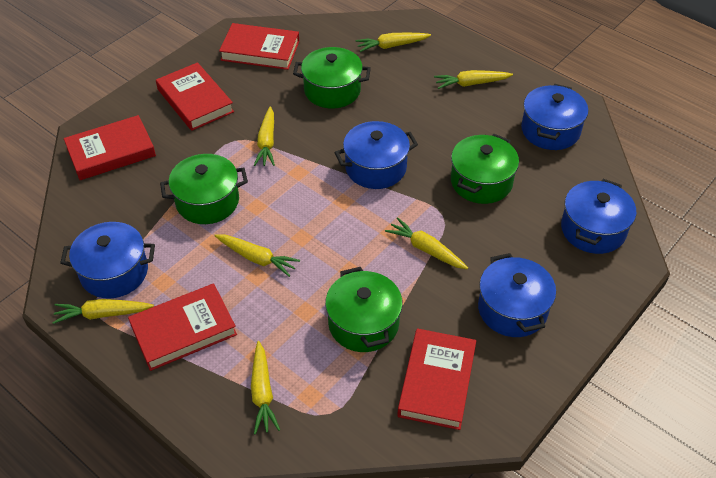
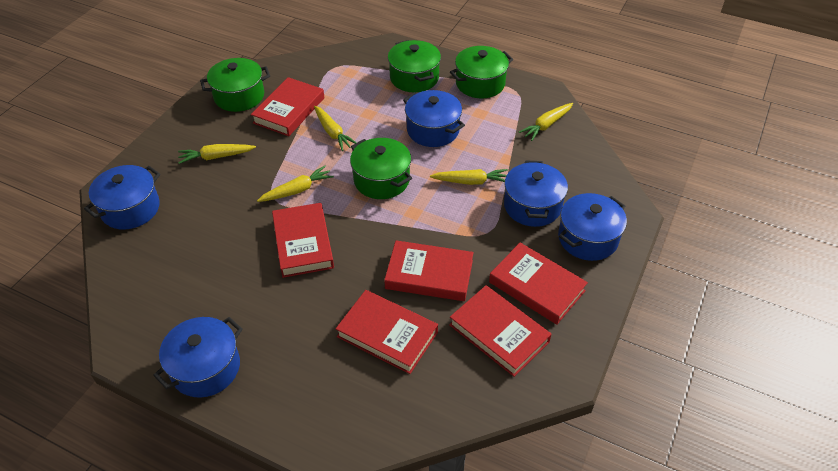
red book: 5 -> 6
yellow carrot: 7 -> 5

